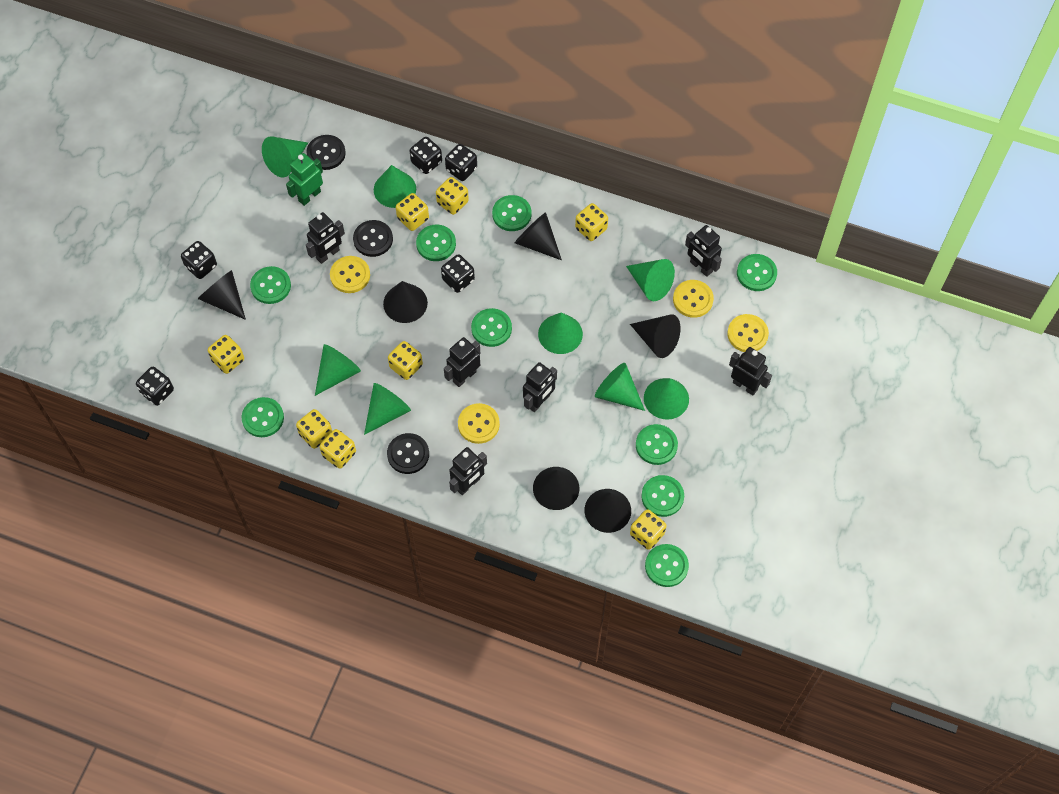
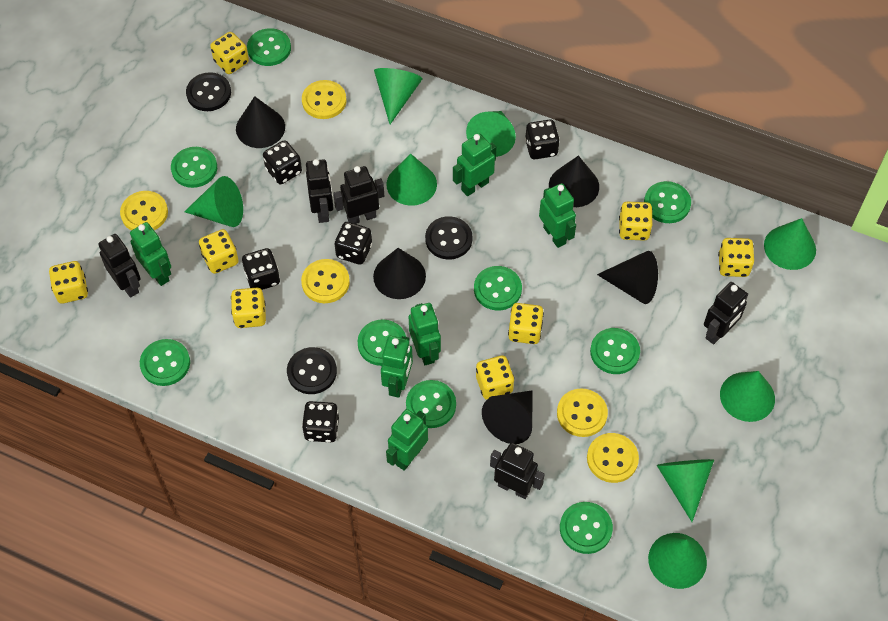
black cone: 6 -> 5
black robot: 6 -> 5
green robot: 1 -> 6
yellow button: 4 -> 5

